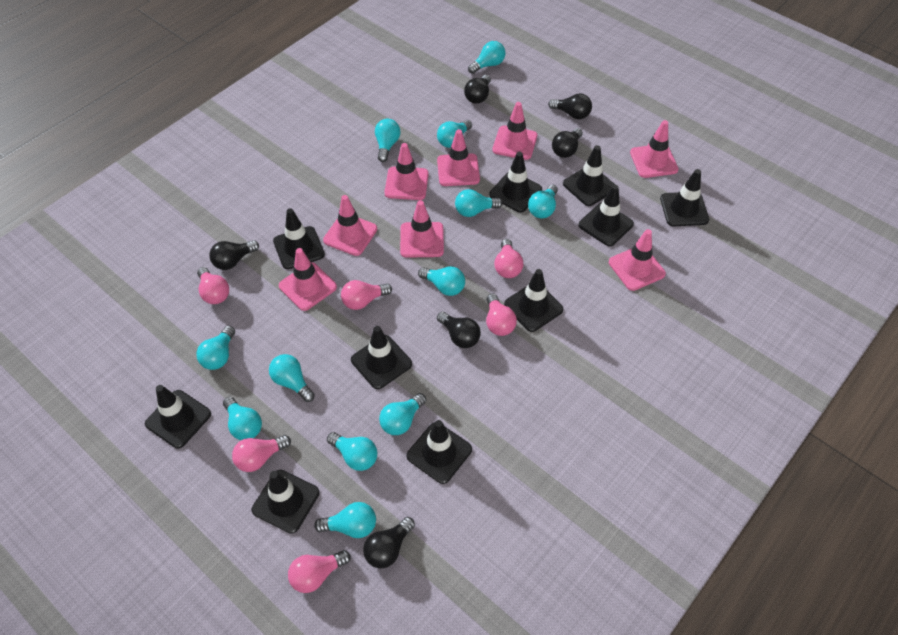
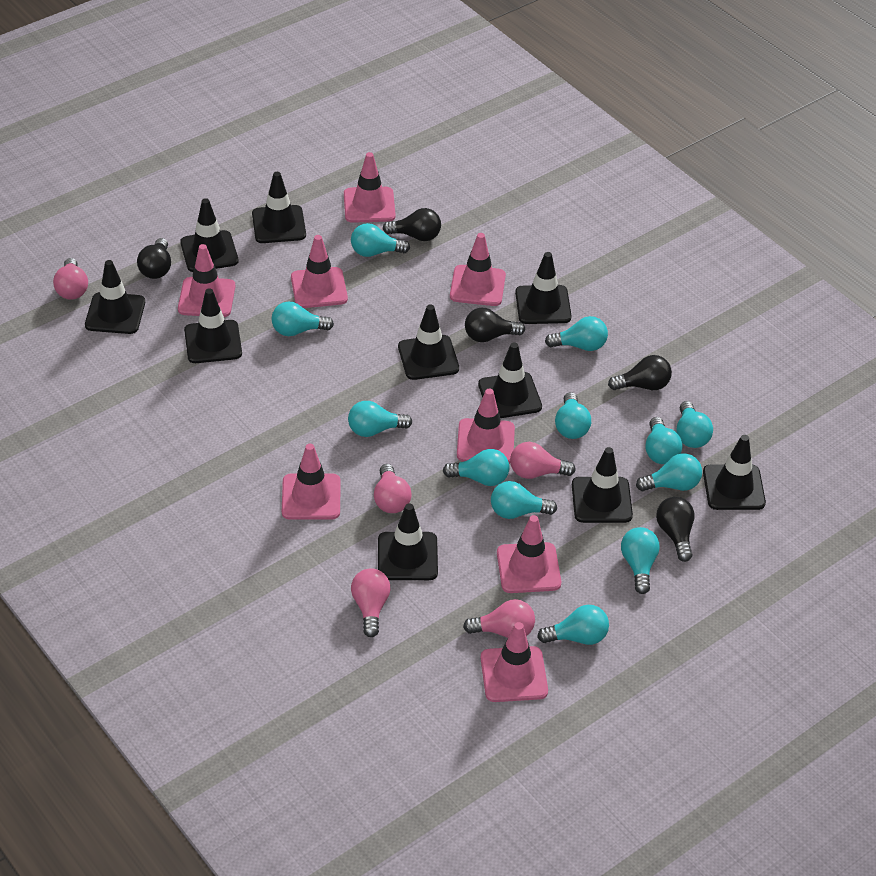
black light bulb: 6 -> 5
pink light bulb: 6 -> 5

